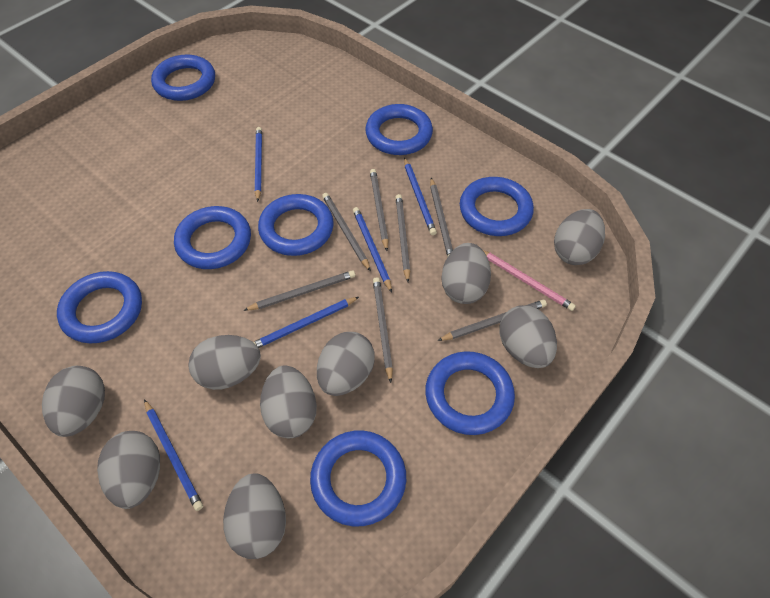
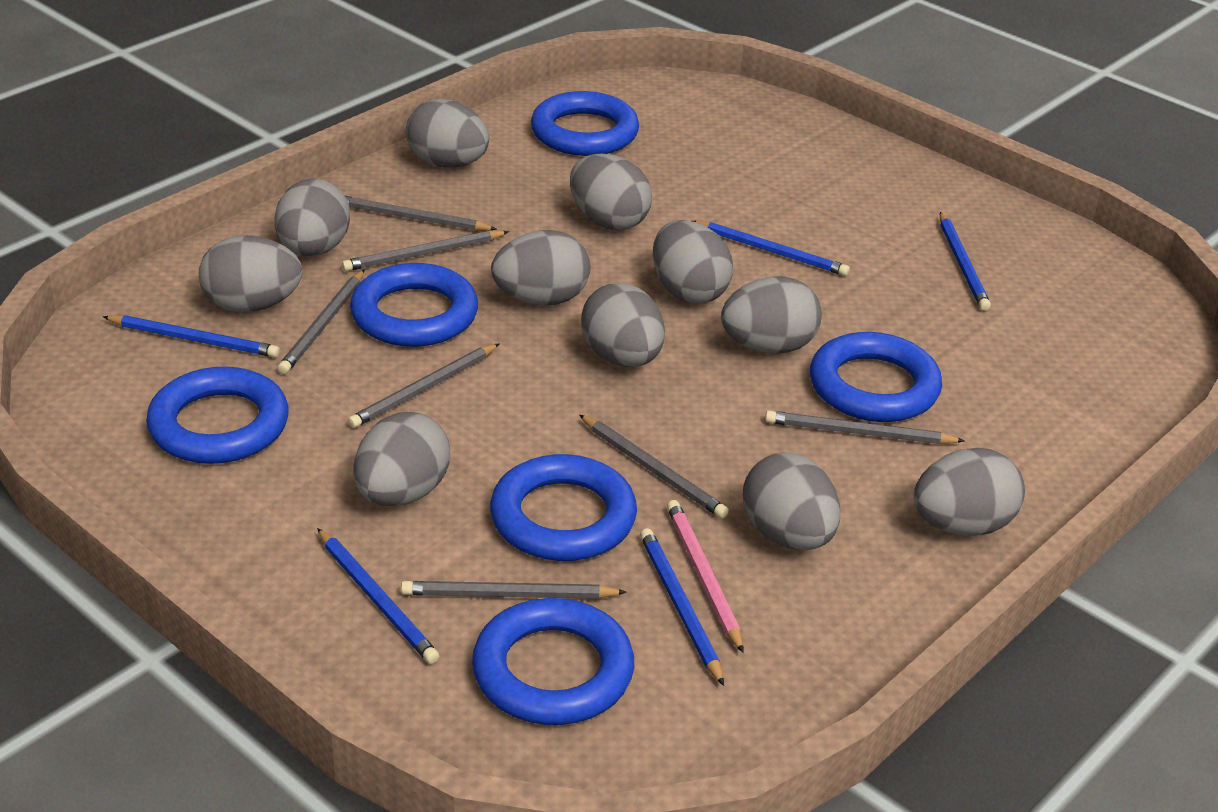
blue ring: 8 -> 6
grey egg: 9 -> 11

